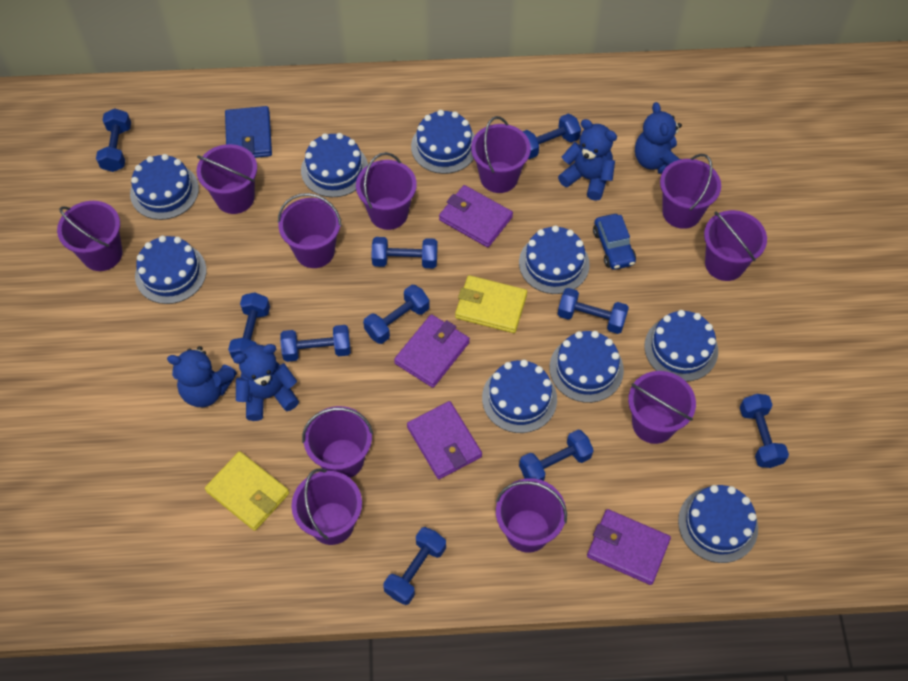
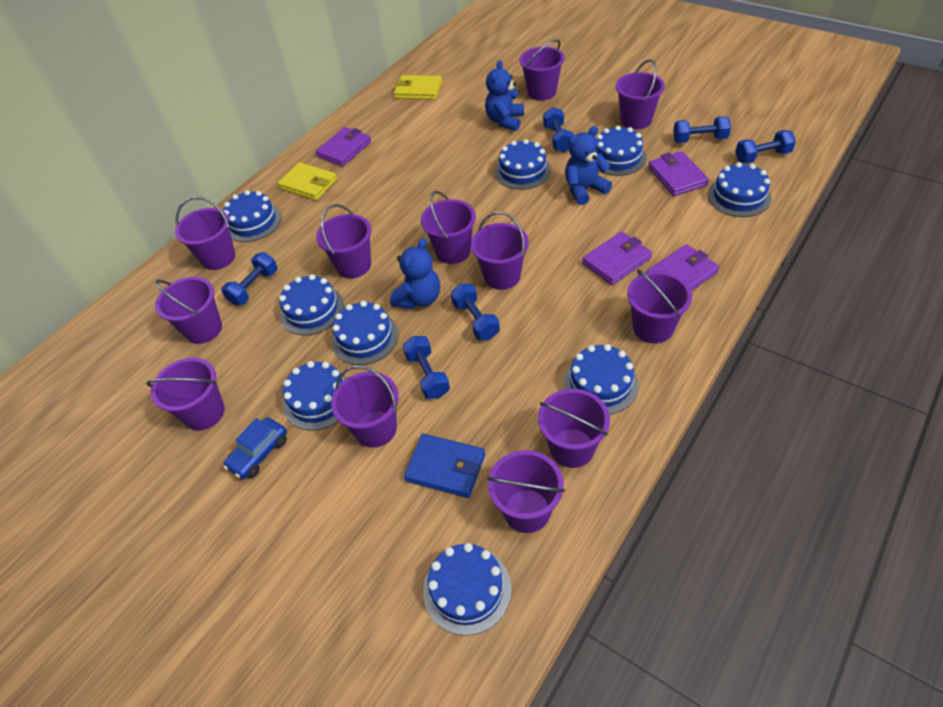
blue dumbbell: 10 -> 6
blue teddy bear: 4 -> 3
purple bucket: 11 -> 12

